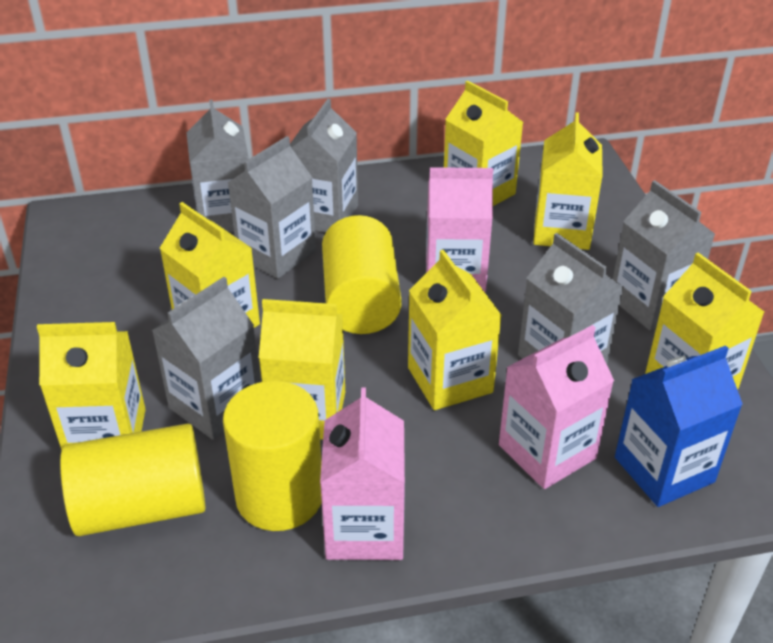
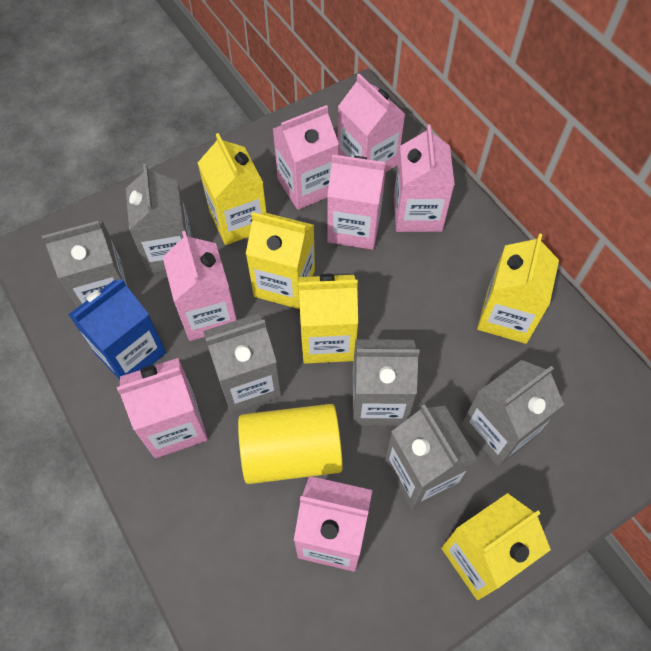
pink carton: 3 -> 7
yellow carton: 7 -> 5
yellow cylinder: 3 -> 1

